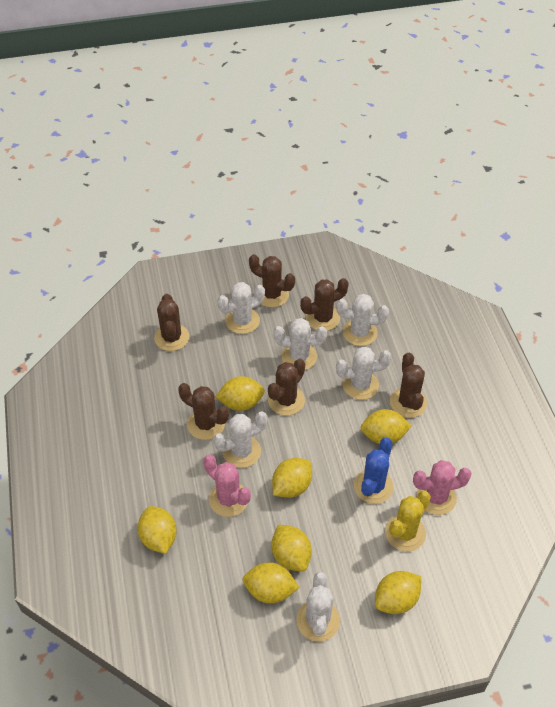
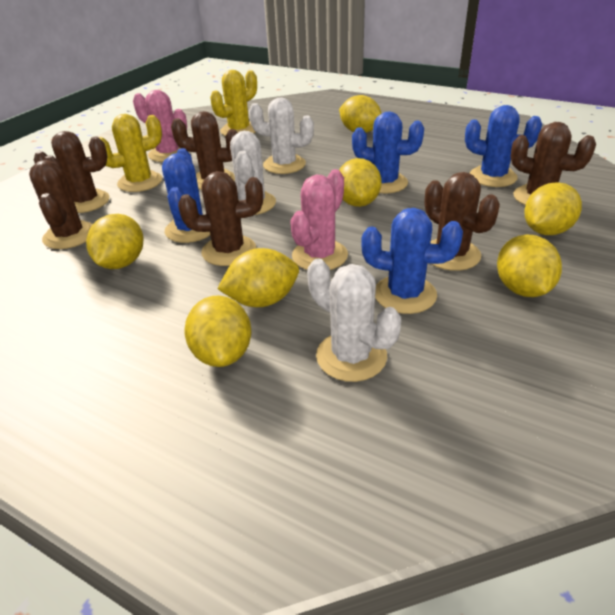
blue cactus: 1 -> 4
white cactus: 6 -> 3
yellow cactus: 1 -> 2

